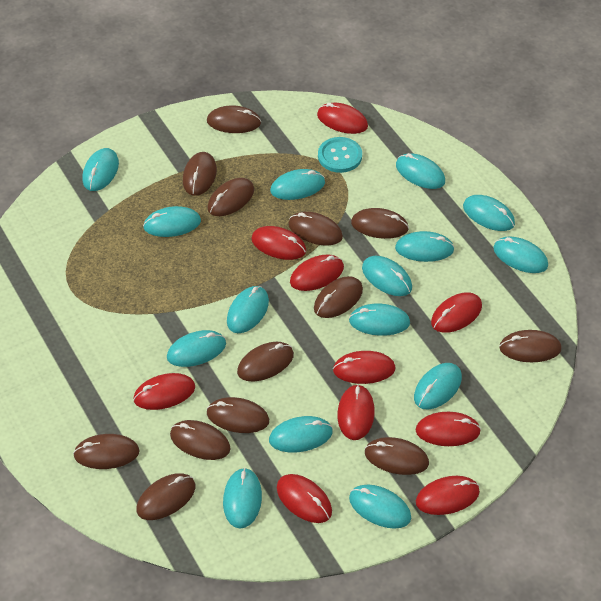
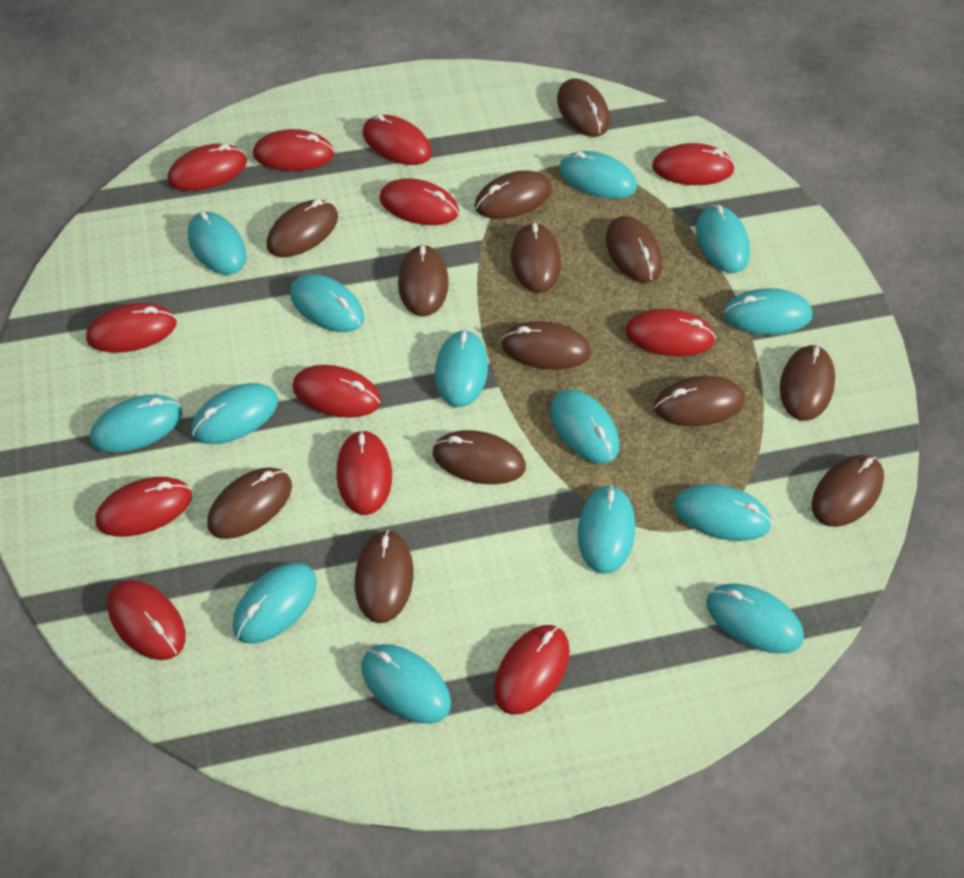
red mouse: 10 -> 12
turquoise button: 1 -> 0
turquoise mouse: 15 -> 14

